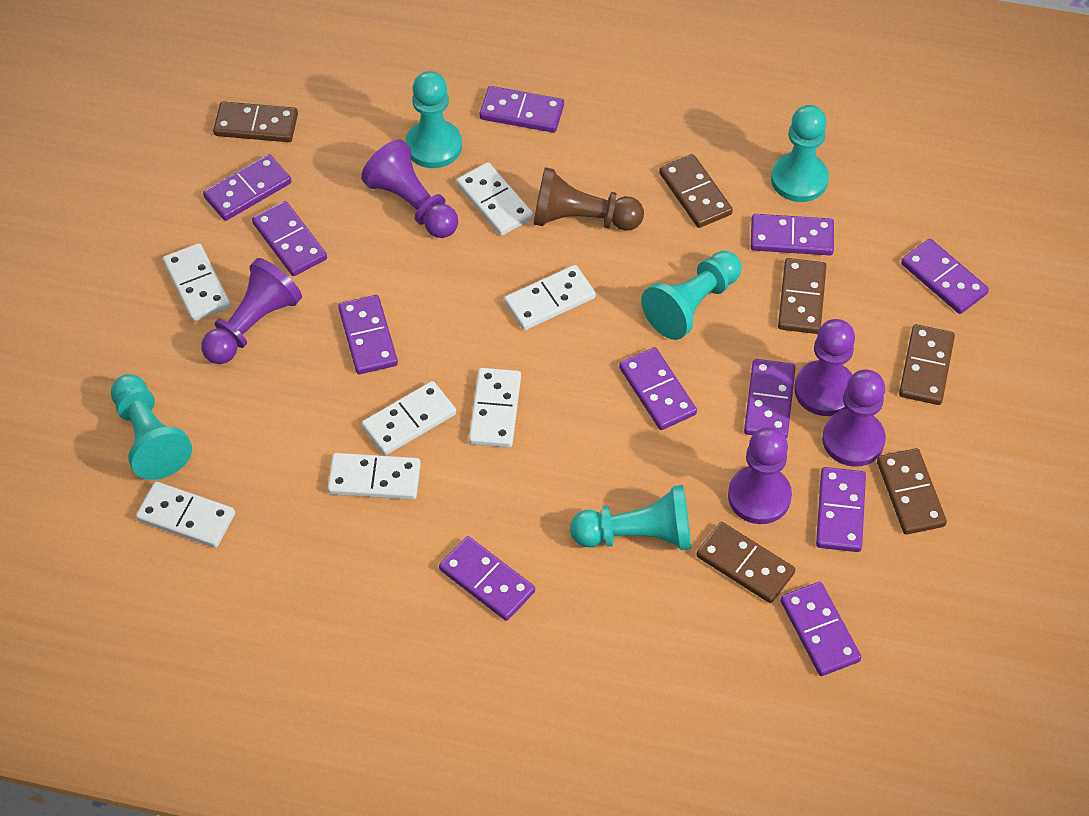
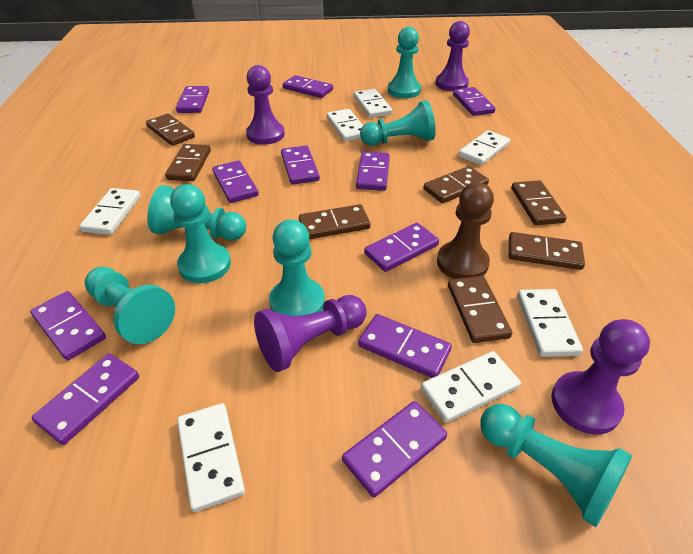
brown domino: 6 -> 7
purple pawn: 5 -> 4
turquoise pawn: 5 -> 7

